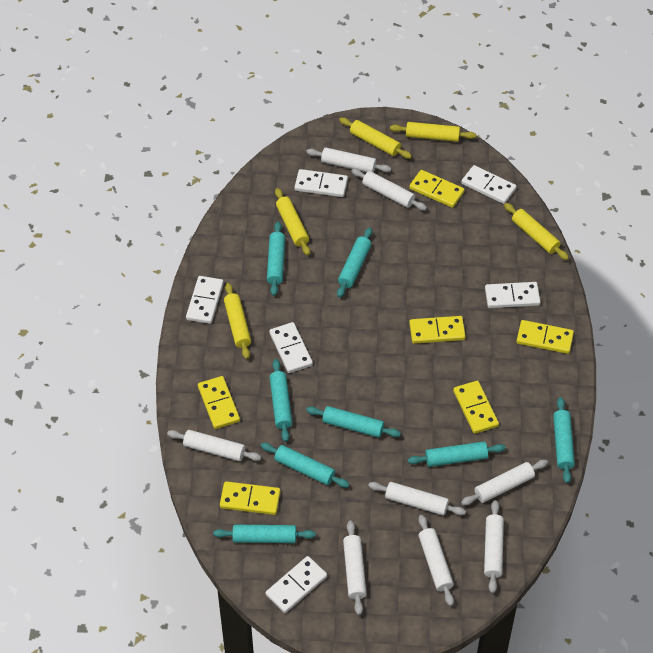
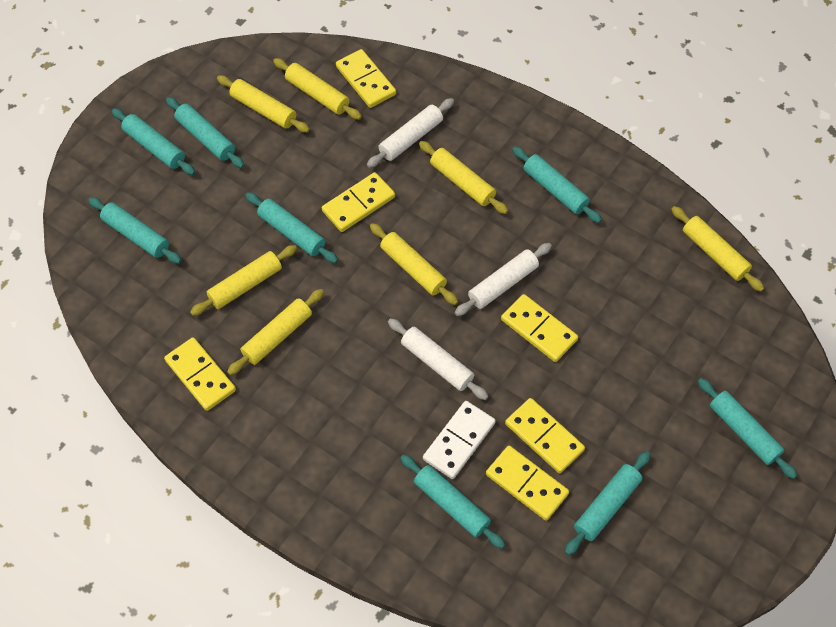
white domino: 6 -> 1
white rolling pin: 8 -> 3
yellow rolling pin: 5 -> 7

